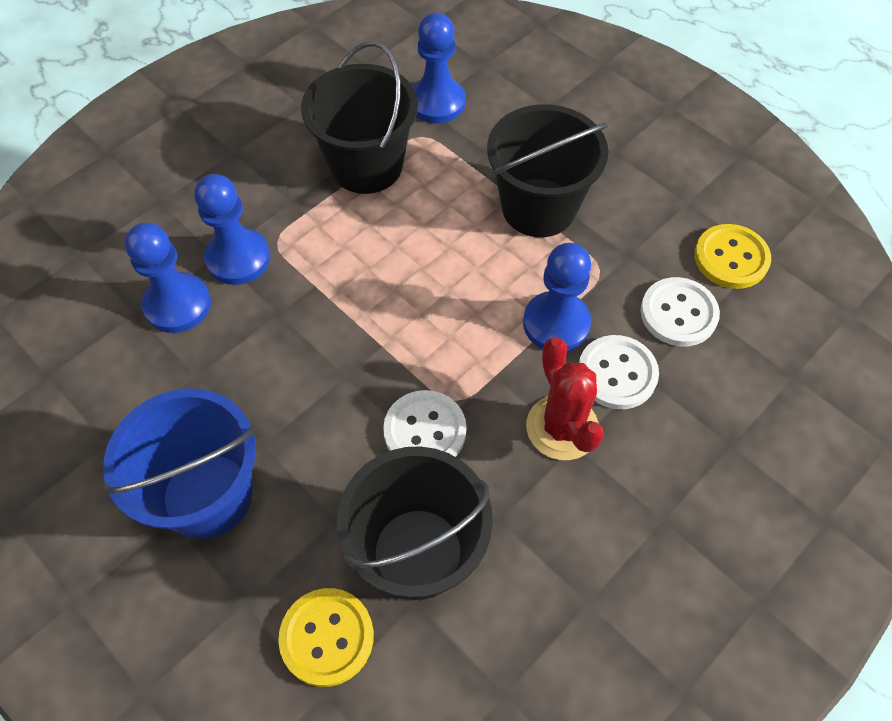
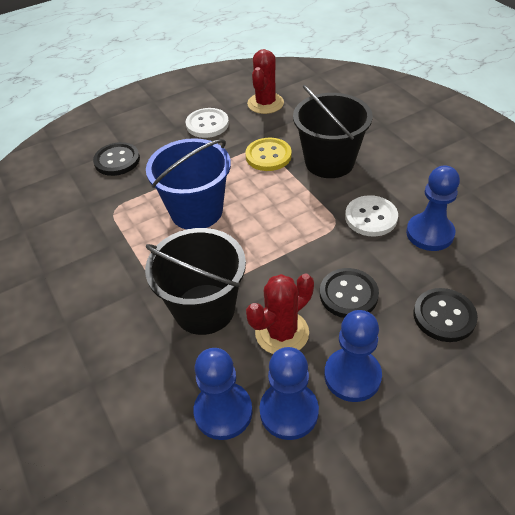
black bucket: 3 -> 2
black button: 0 -> 3
red cactus: 1 -> 2
white button: 3 -> 2
yellow button: 2 -> 1

